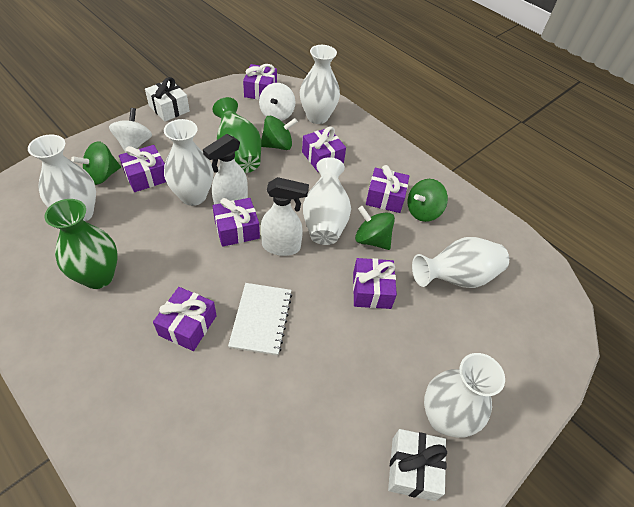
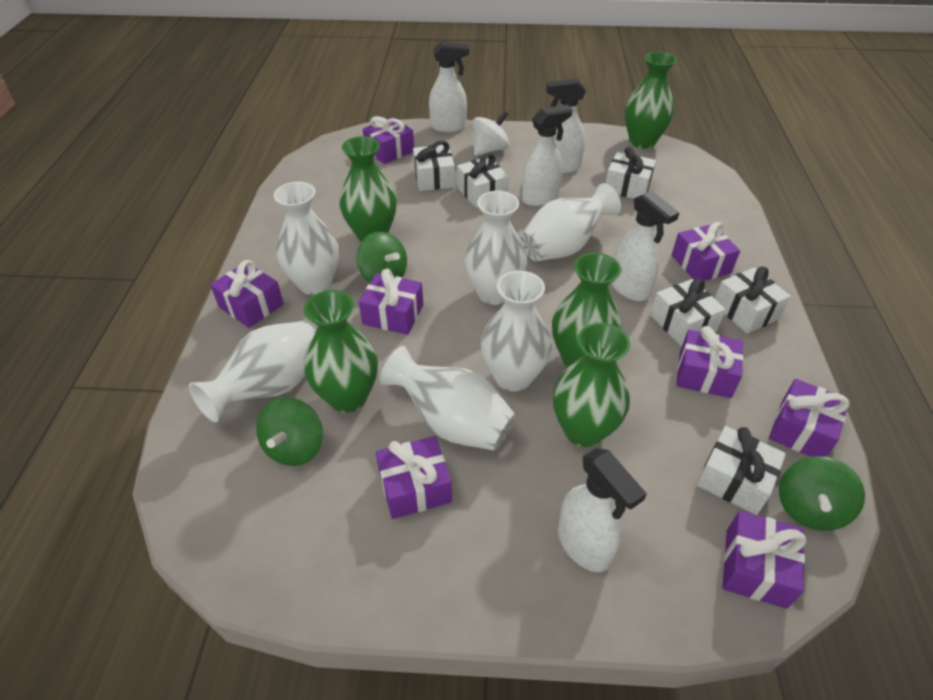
green spinning top: 4 -> 3
green vase: 2 -> 5
purple gift: 7 -> 8
white gift: 2 -> 6
white notebook: 1 -> 0
white spinning top: 2 -> 1
white spray bottle: 2 -> 5

